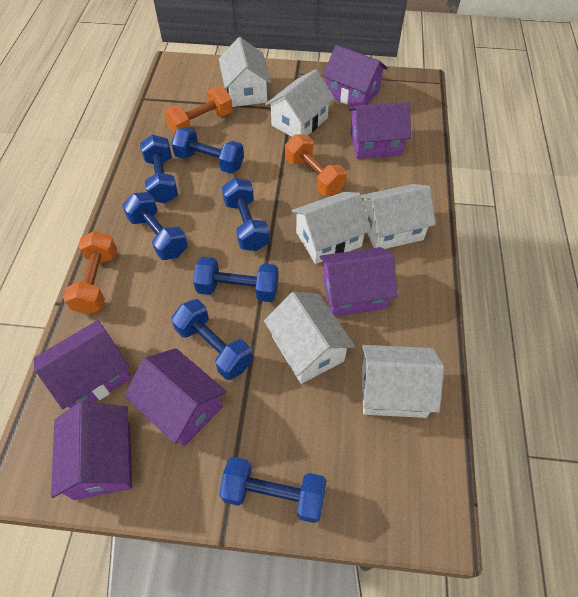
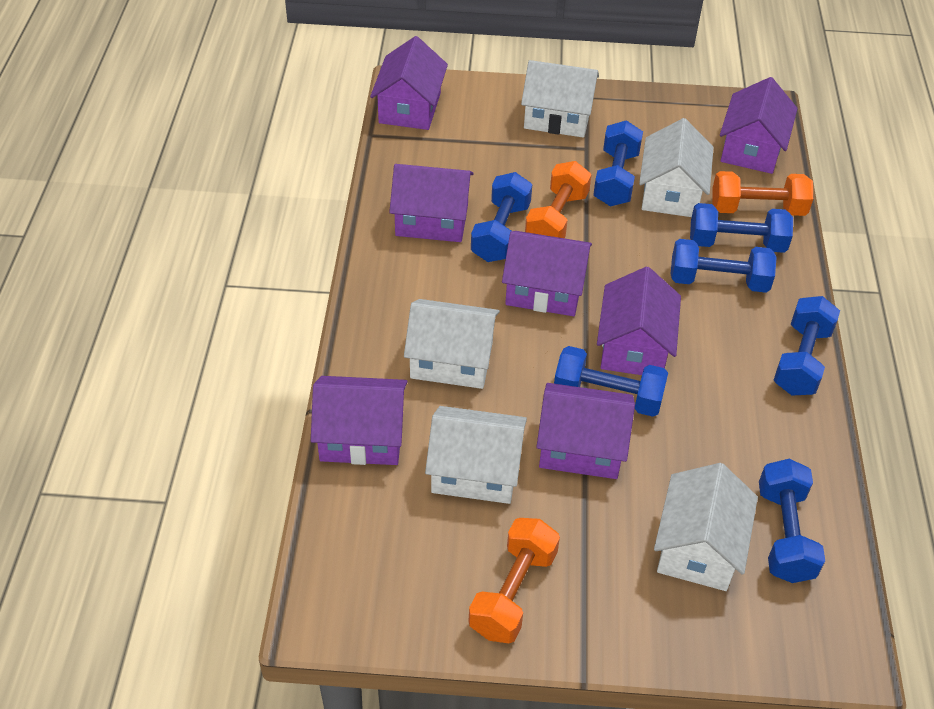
purple house: 6 -> 7
white house: 6 -> 5

